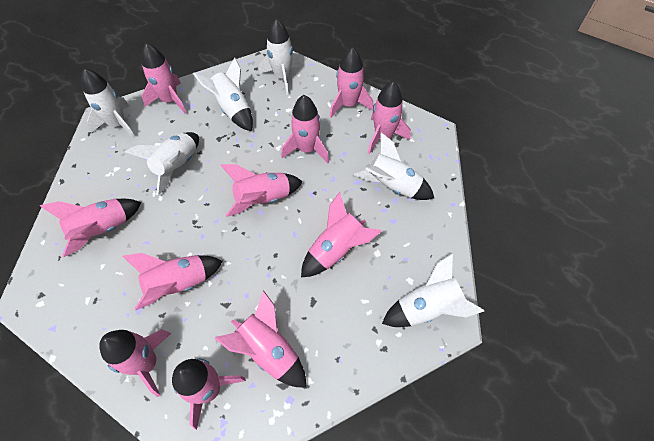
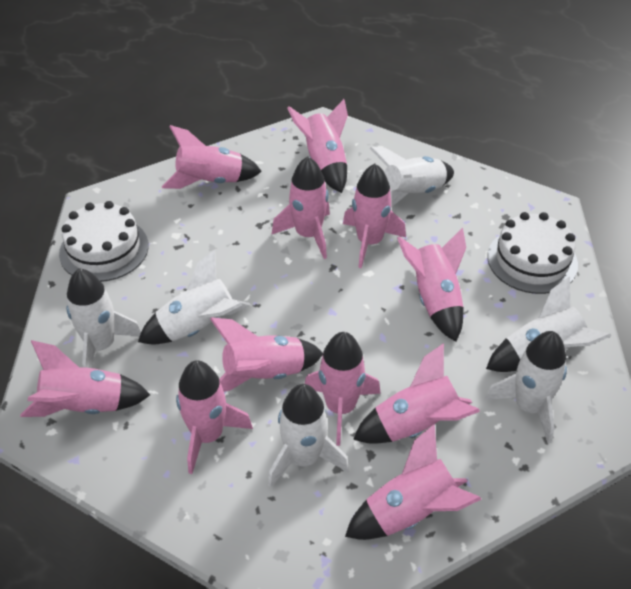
white cake: 0 -> 2

